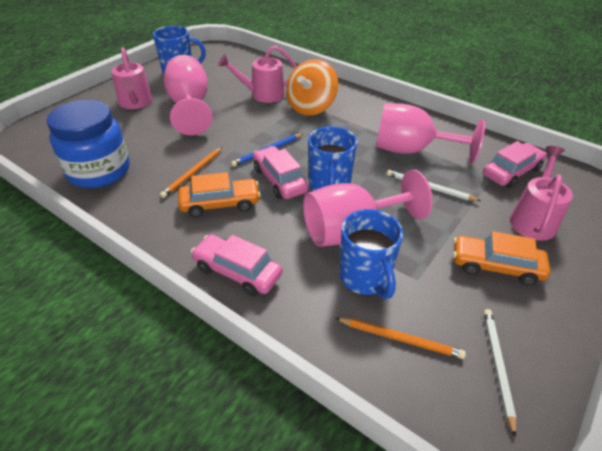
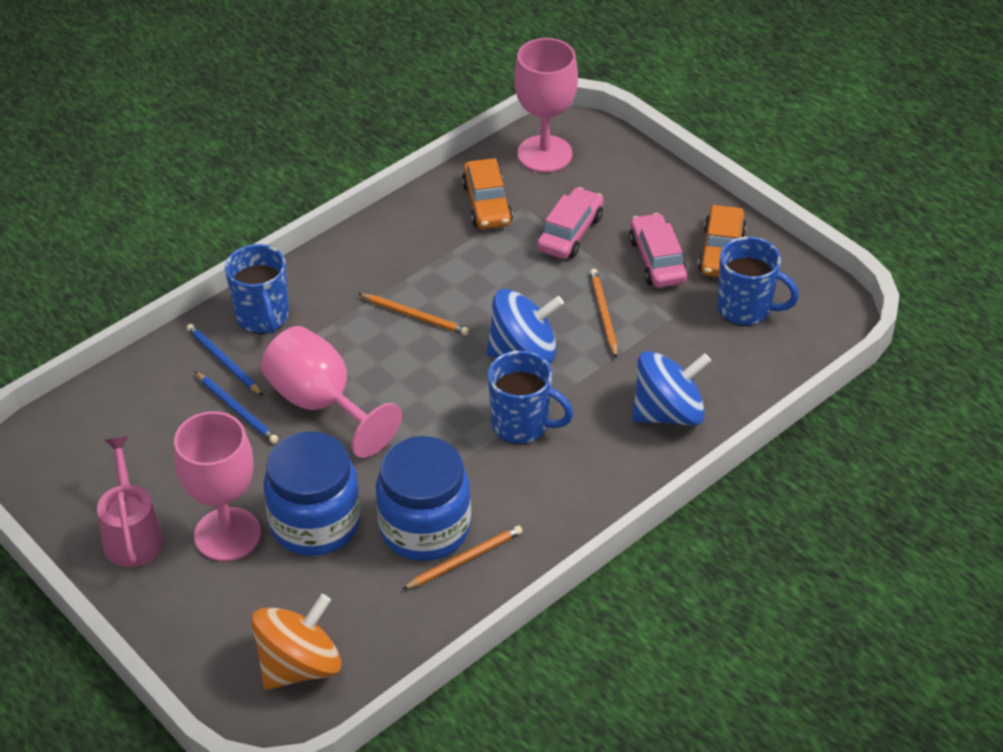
blue jar: 1 -> 2
blue pencil: 1 -> 2
blue spinning top: 0 -> 2
orange pencil: 2 -> 3
pink car: 3 -> 2
pink watering can: 3 -> 1
white pencil: 2 -> 0

